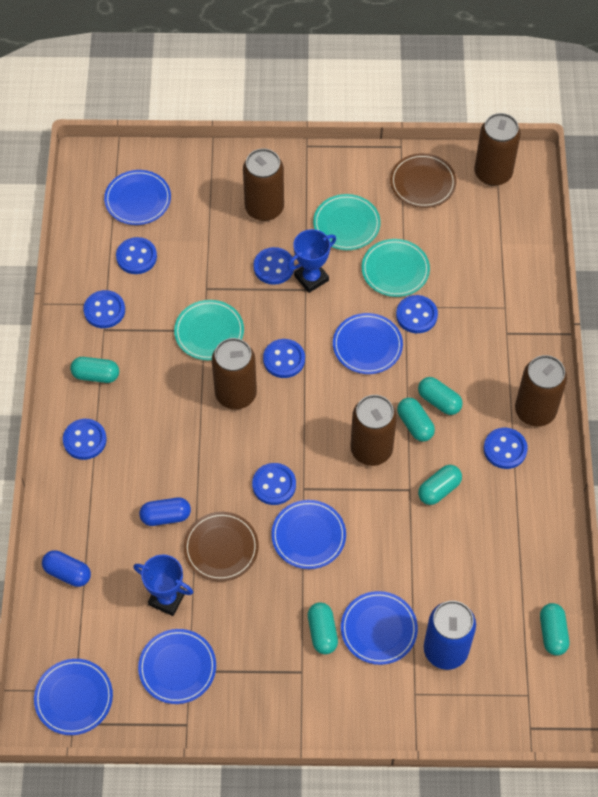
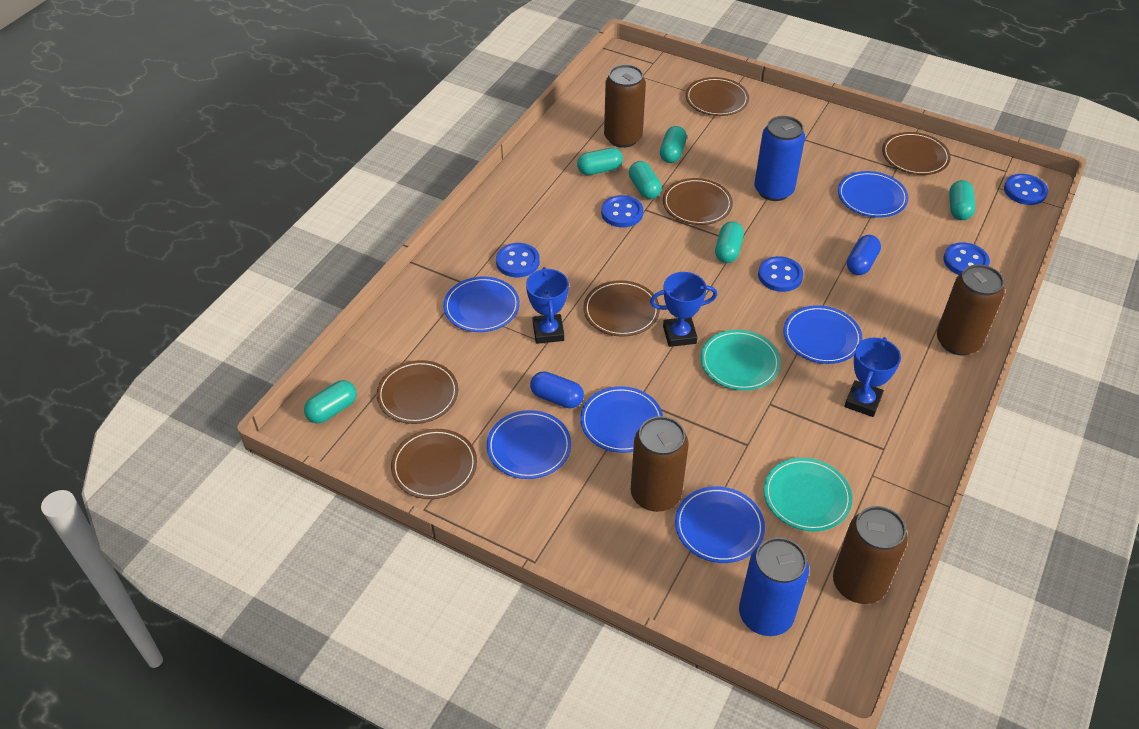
blue button: 8 -> 5
blue can: 1 -> 2
blue trophy: 2 -> 3
brown can: 5 -> 4
brown plate: 2 -> 6
turquoise plate: 3 -> 2

